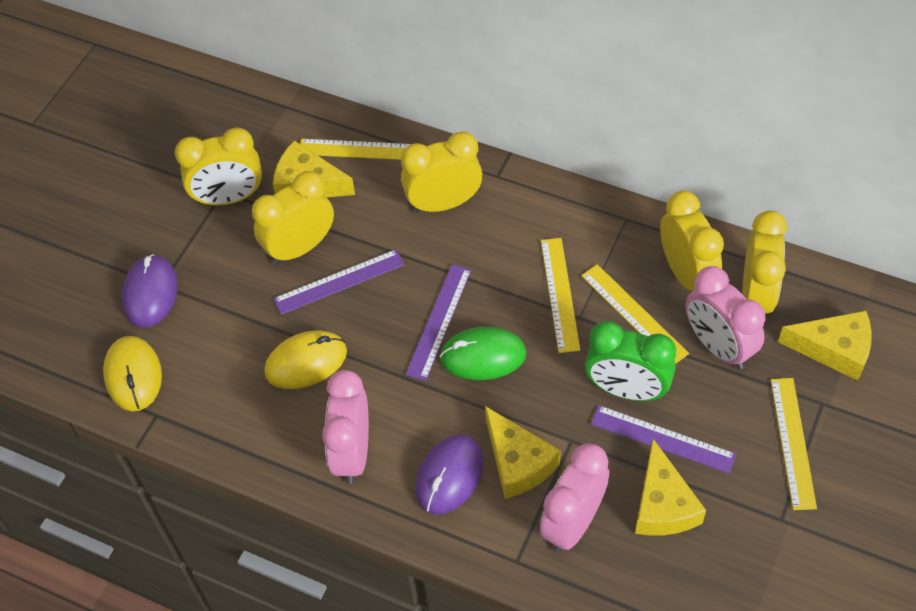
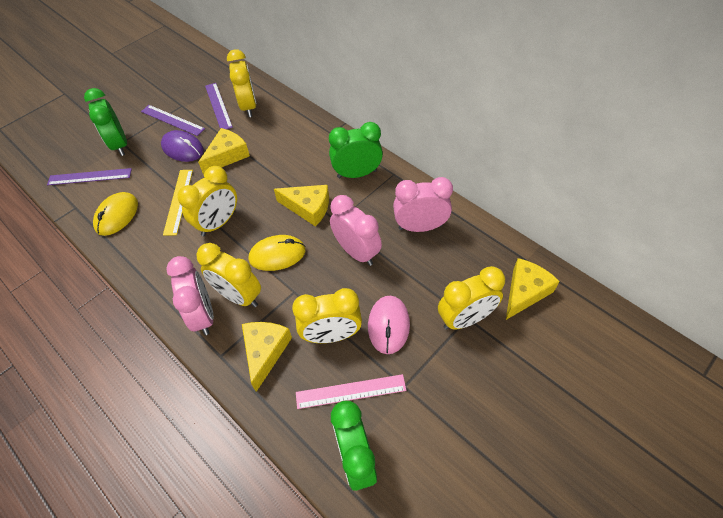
green clock: 1 -> 3
green mouse: 1 -> 0
pink mouse: 0 -> 1
pink ruler: 0 -> 1
purple mouse: 2 -> 1
yellow ruler: 4 -> 1

